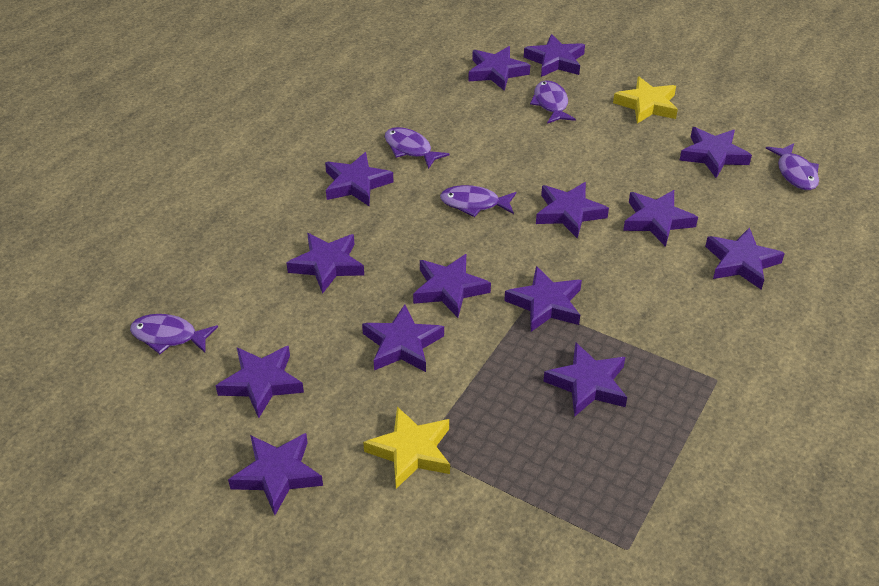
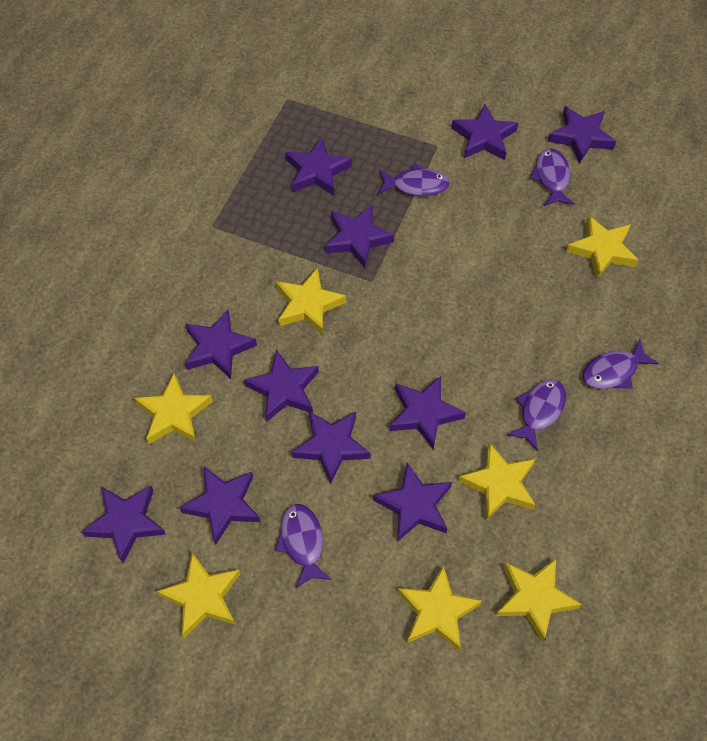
purple star: 14 -> 11
yellow star: 2 -> 7

